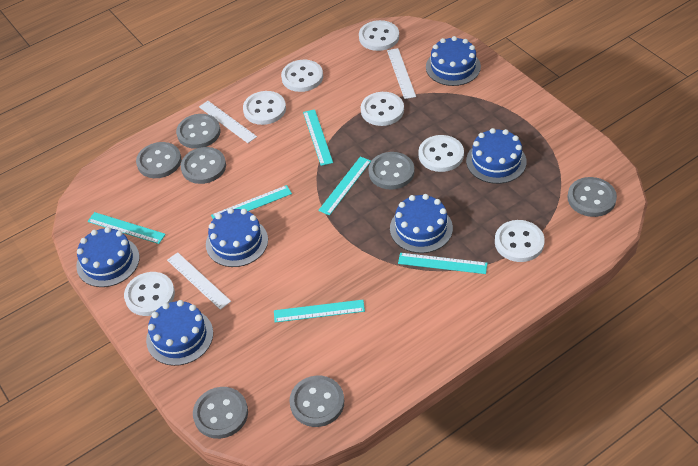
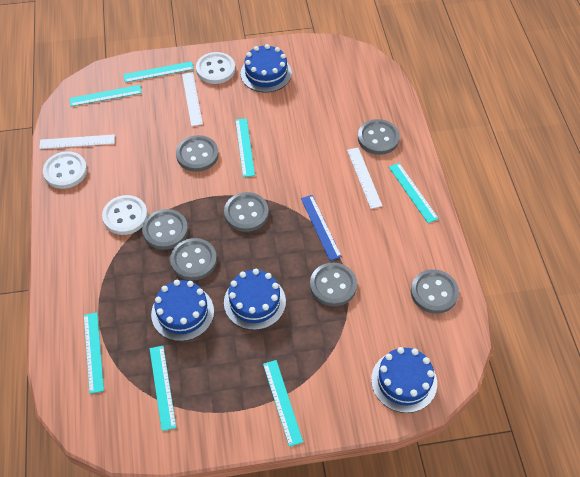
blue cake: 6 -> 4
blue ruler: 0 -> 1
turquoise ruler: 6 -> 7
white button: 7 -> 3

